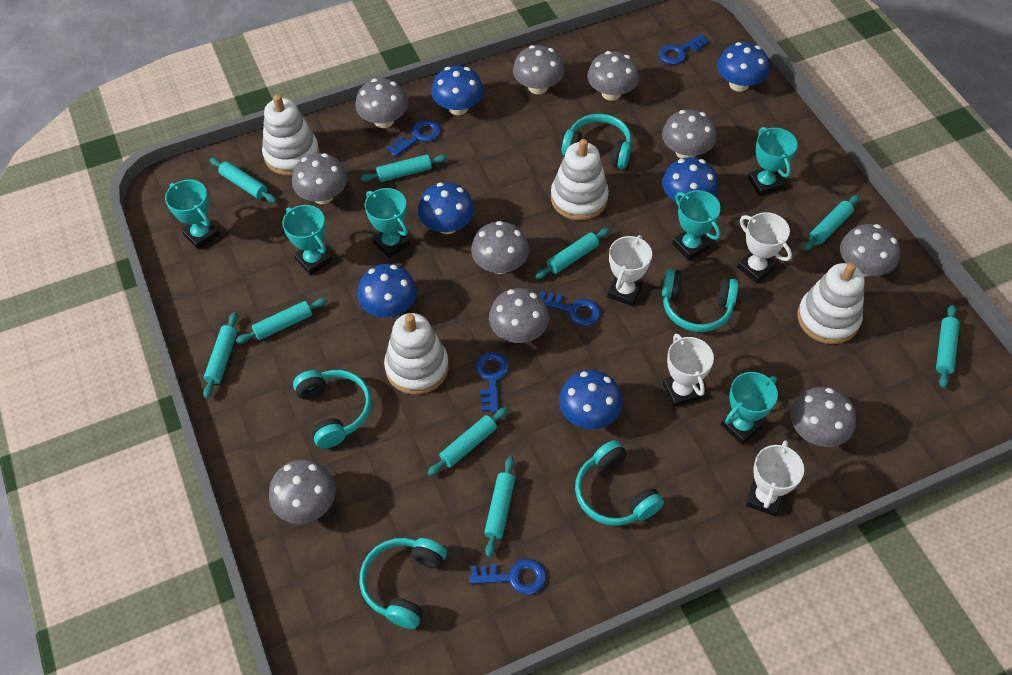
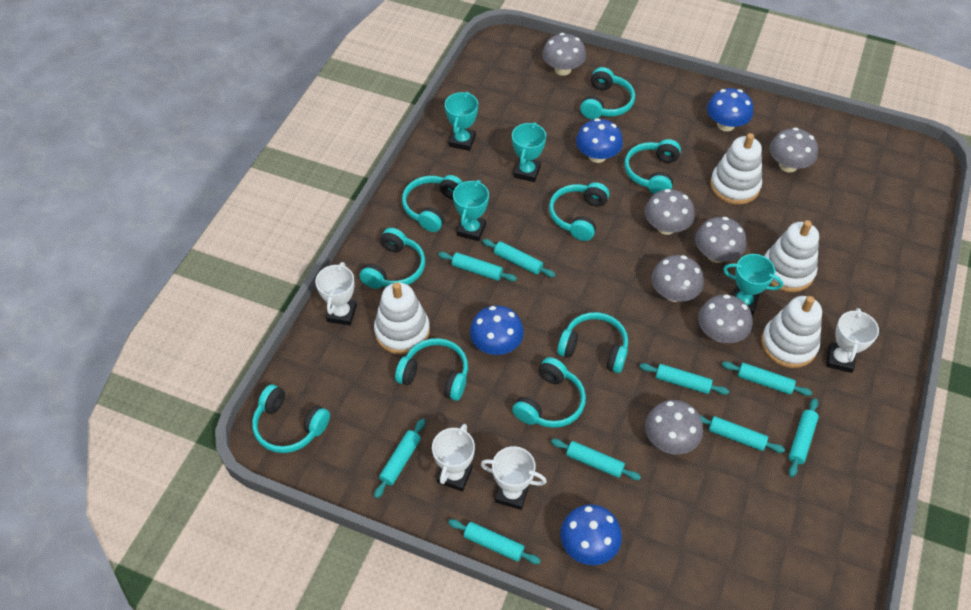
blue key: 5 -> 0
blue mushroom: 6 -> 4
grey mushroom: 10 -> 7
turquoise headphones: 5 -> 9
turquoise trophy: 6 -> 4

